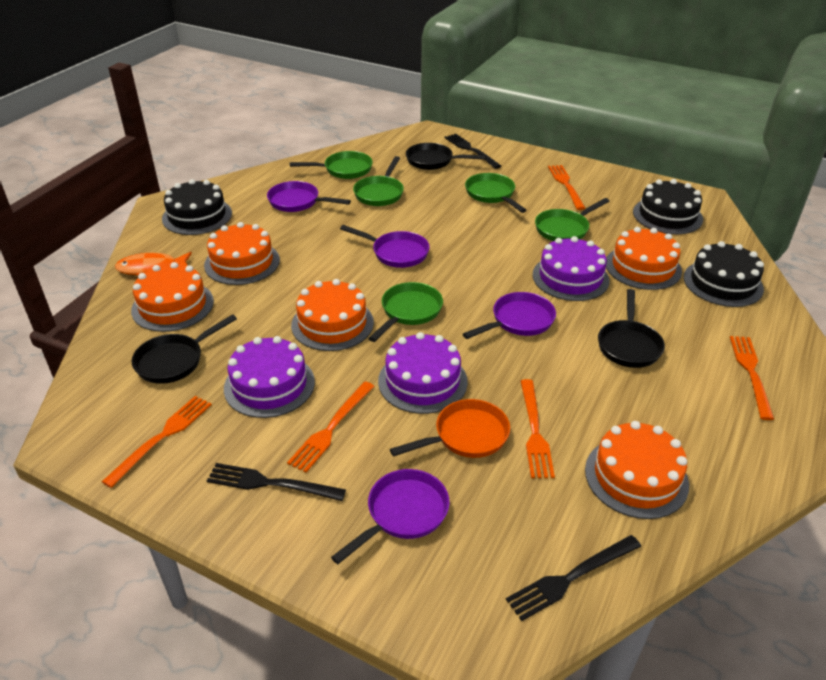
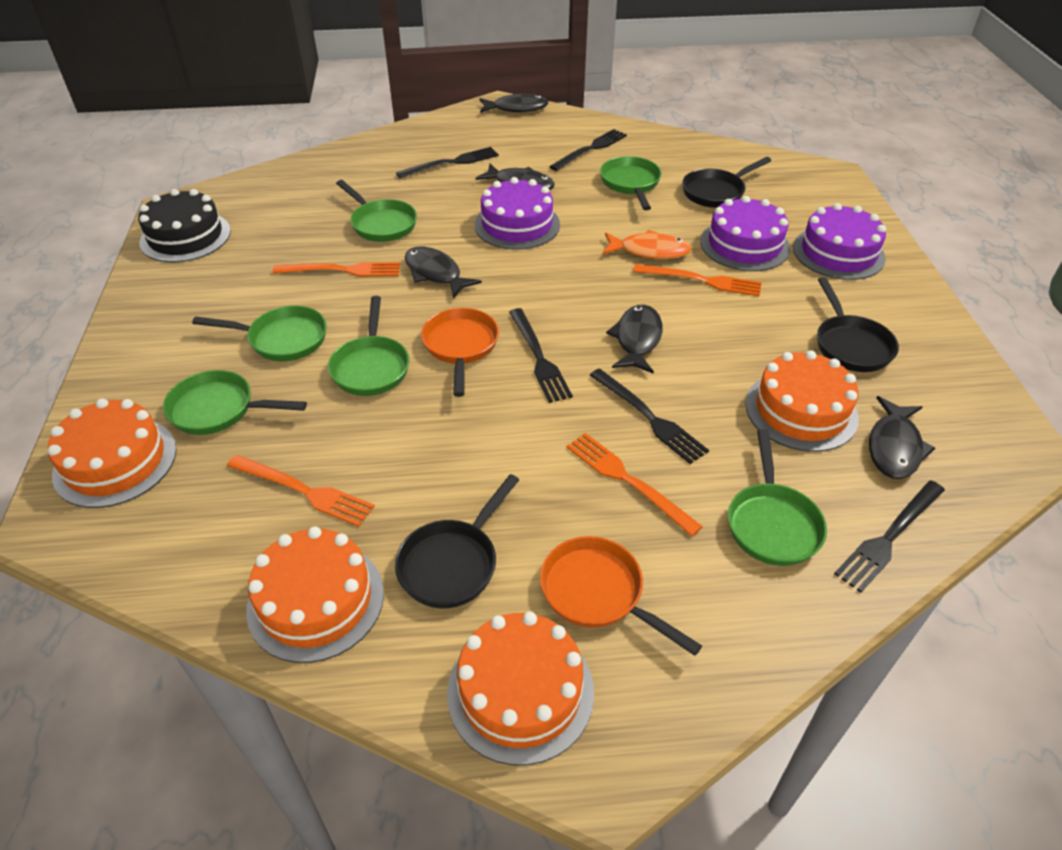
black cake: 3 -> 1
black fish: 0 -> 5
black fork: 3 -> 5
green pan: 5 -> 6
orange cake: 5 -> 4
orange fork: 5 -> 4
orange pan: 1 -> 2
purple pan: 4 -> 0

